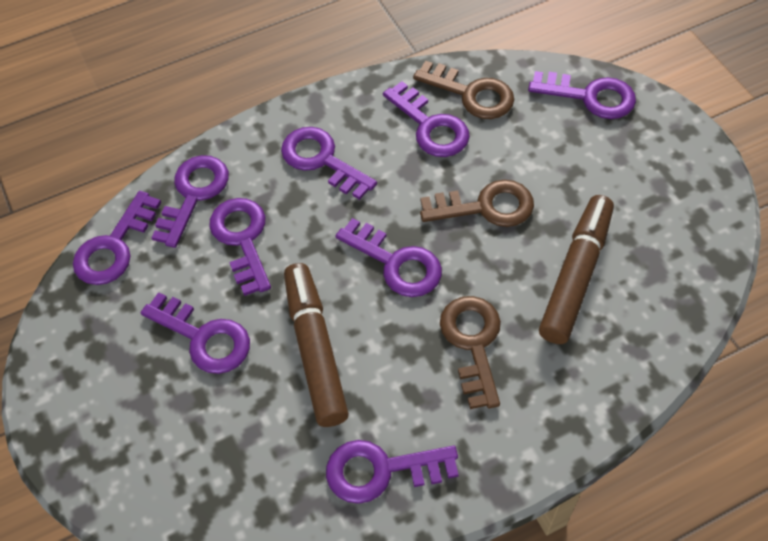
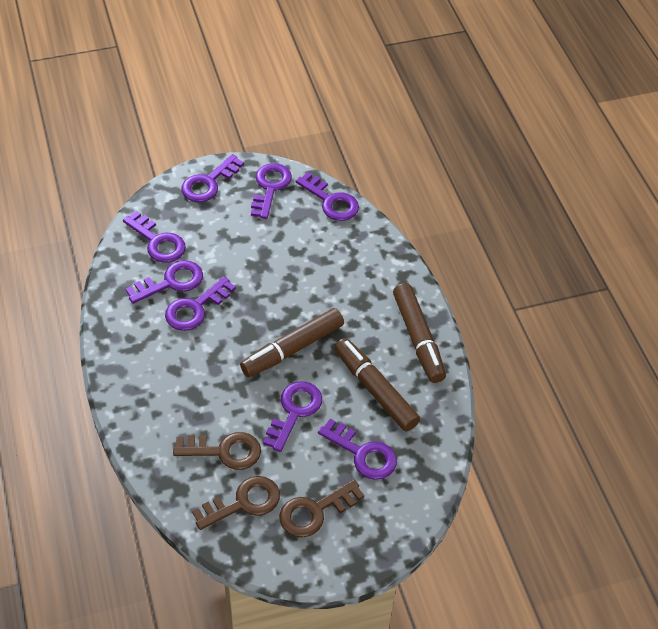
brown marker: 2 -> 3
purple key: 9 -> 8

